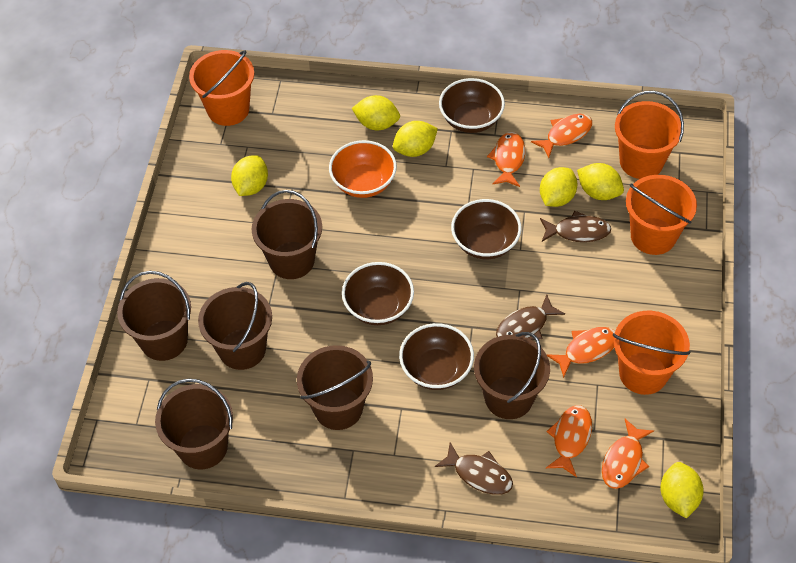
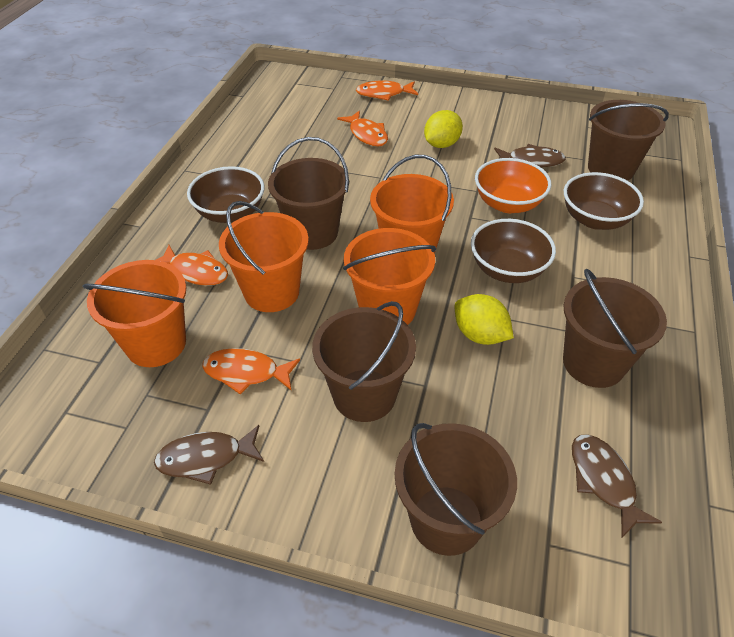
brown bowl: 4 -> 3
brown bucket: 6 -> 5
orange fish: 5 -> 4
yellow lemon: 6 -> 2

